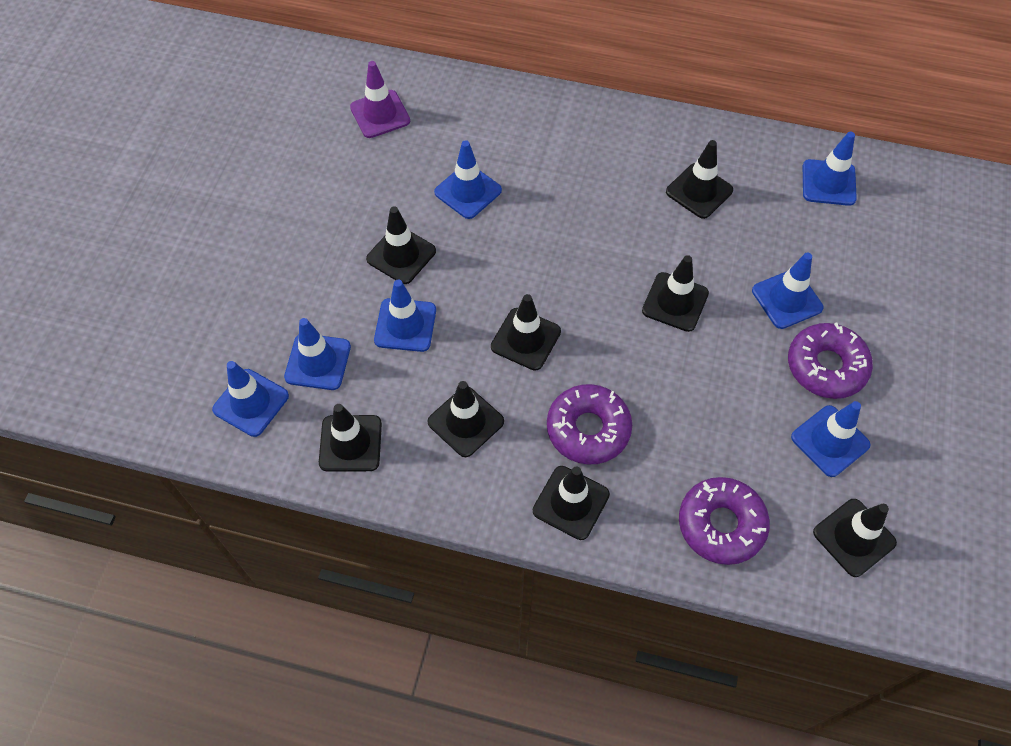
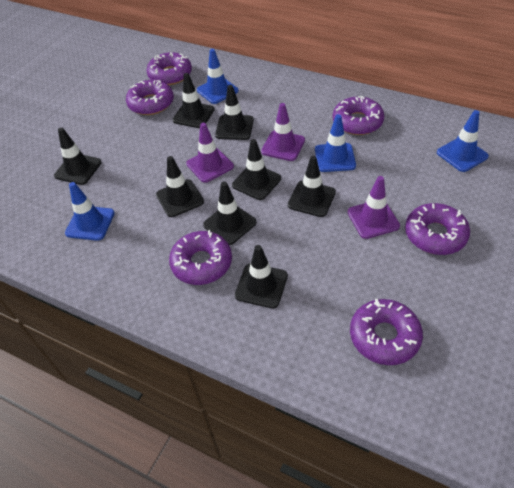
blue traffic cone: 7 -> 4
purple donut: 3 -> 6
purple traffic cone: 1 -> 3

